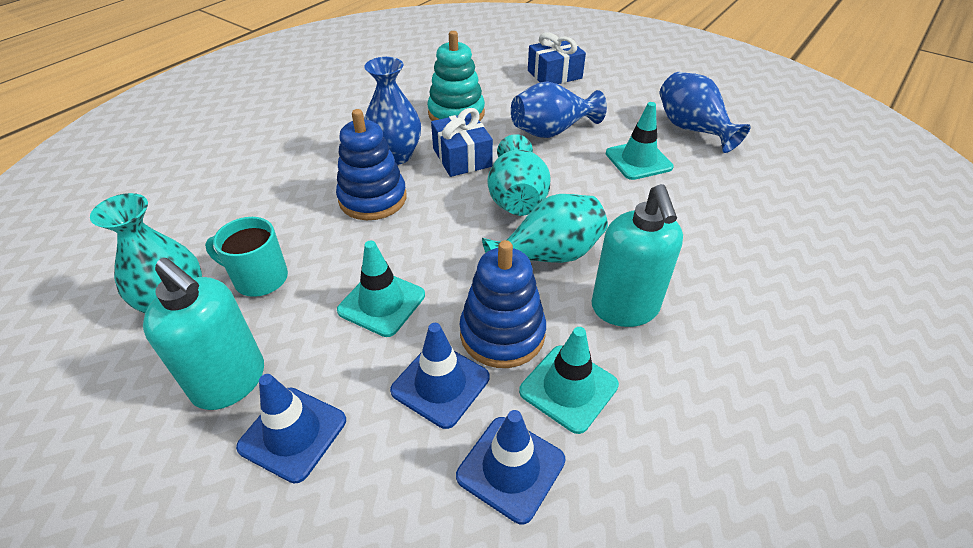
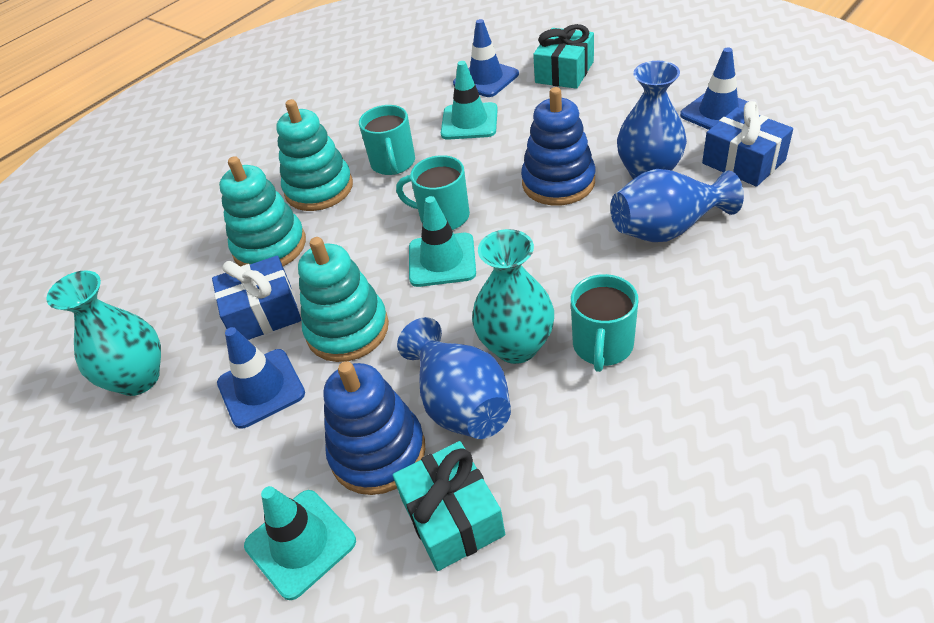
turquoise gift: 0 -> 2
turquoise mug: 1 -> 3
turquoise soap dispenser: 2 -> 0
turquoise stacking toy: 1 -> 3
turquoise vase: 3 -> 2

